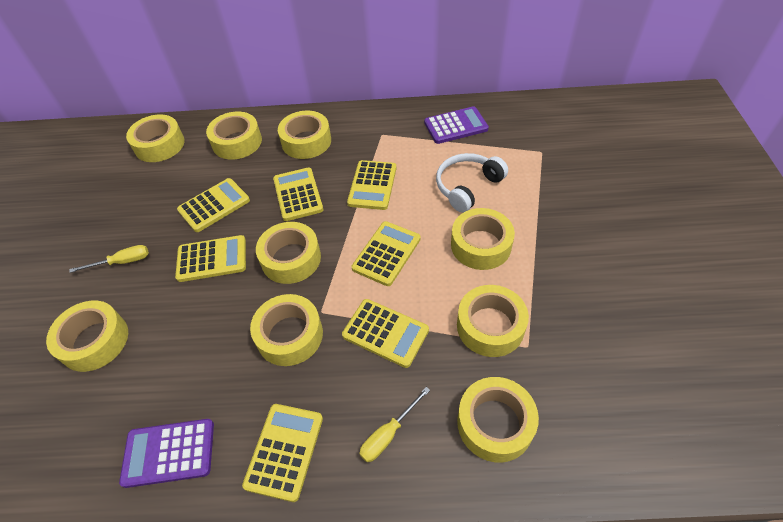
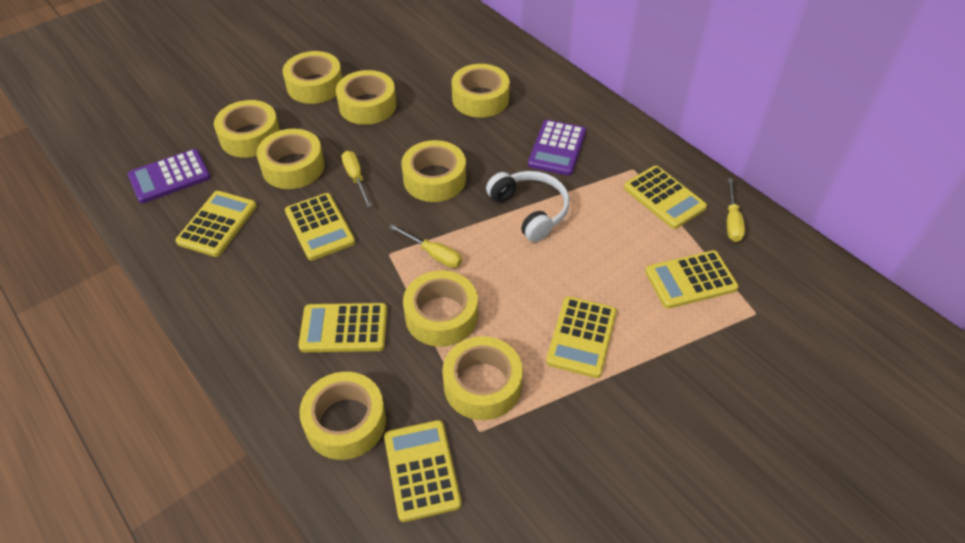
yellow screwdriver: 2 -> 3

